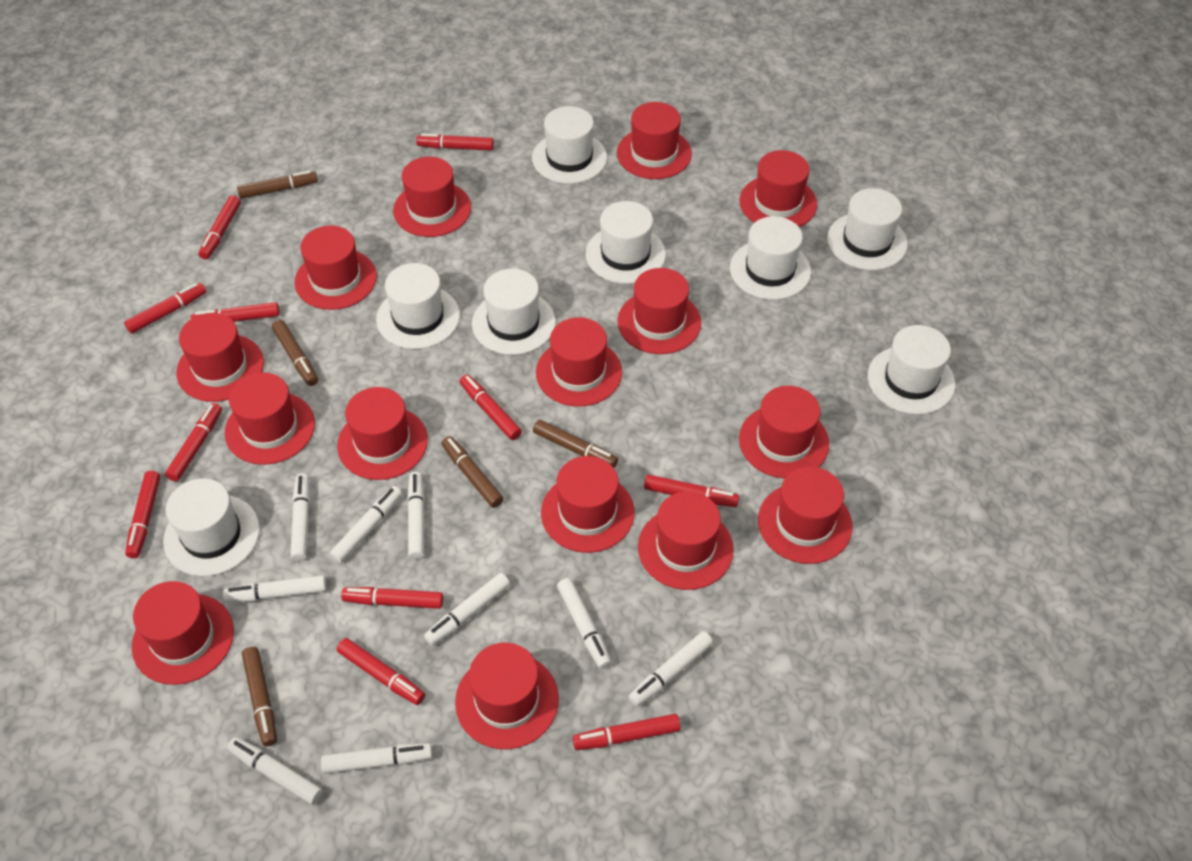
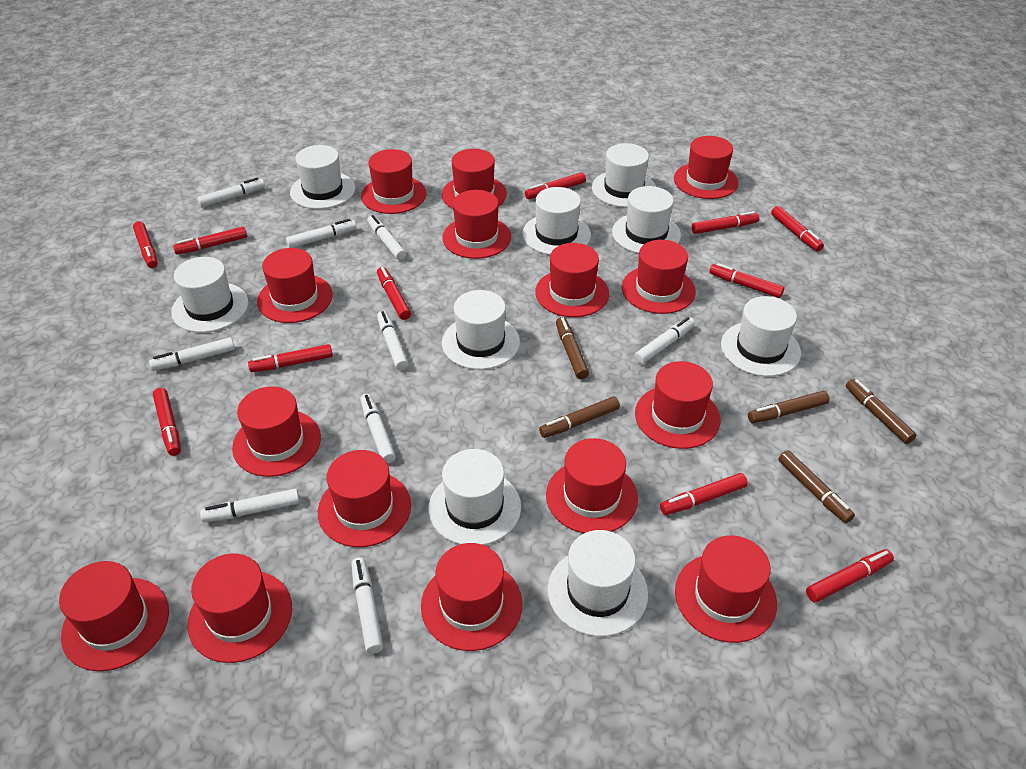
white hat: 8 -> 9

